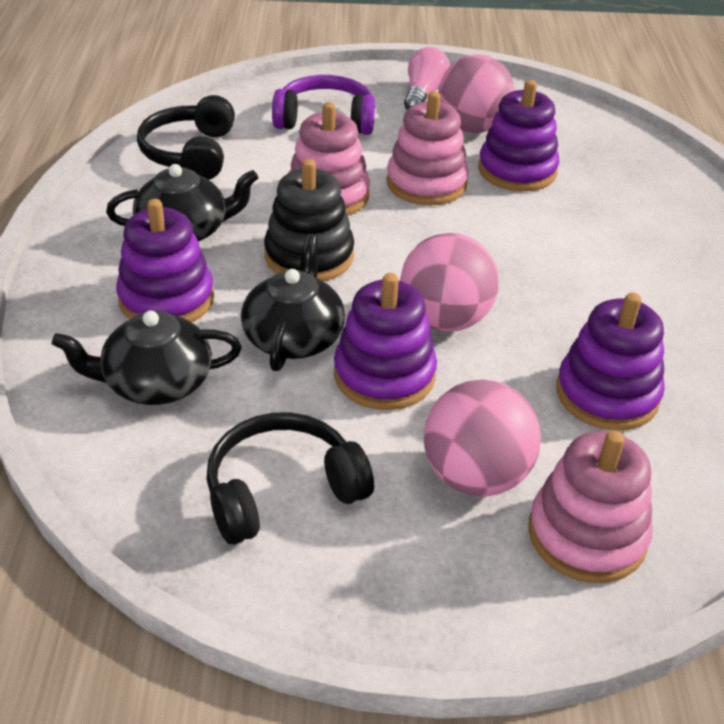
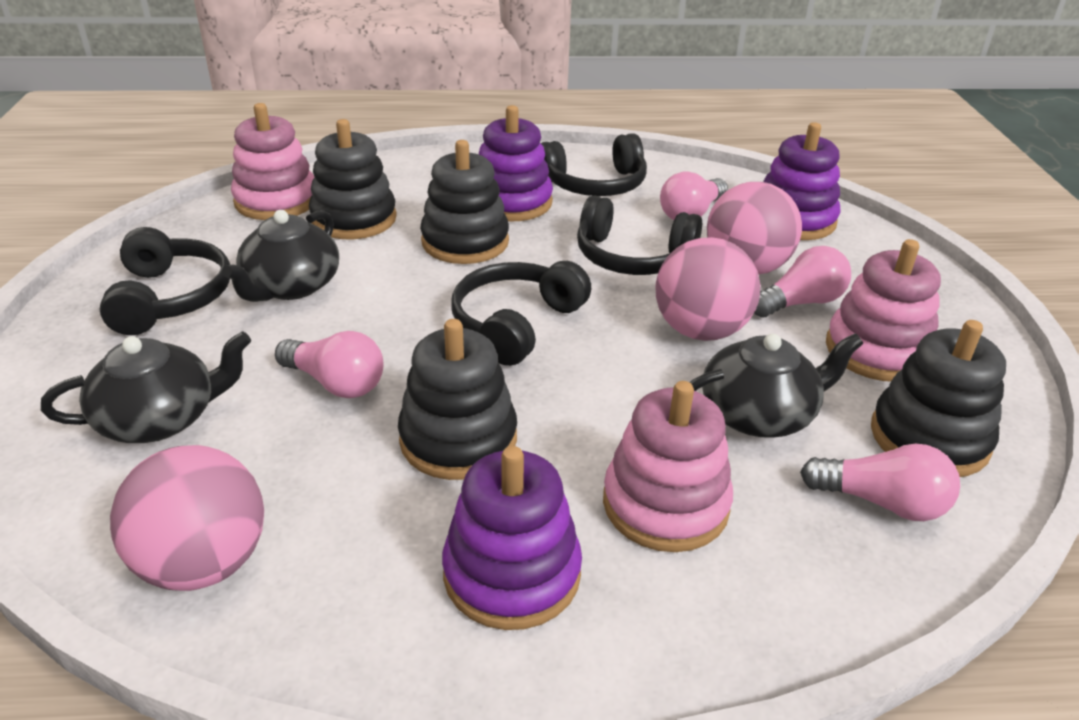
black headphones: 2 -> 4
black stacking toy: 1 -> 4
pink light bulb: 1 -> 4
purple headphones: 1 -> 0
purple stacking toy: 4 -> 3

